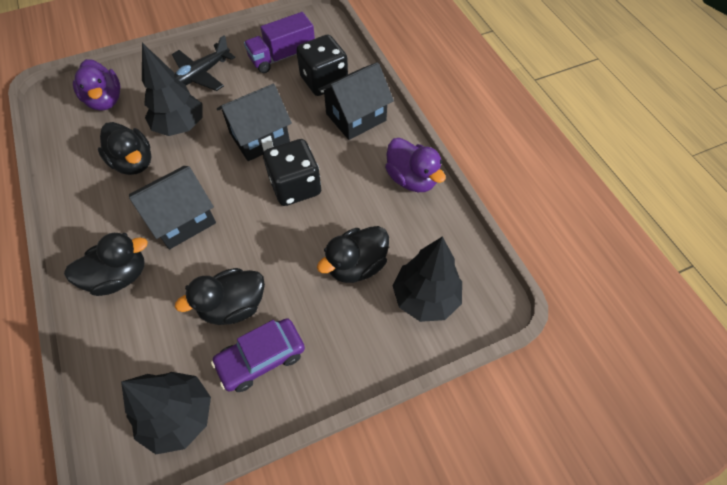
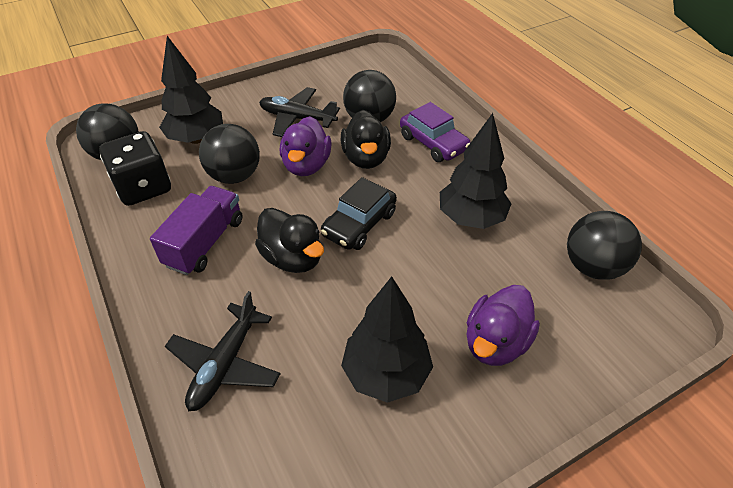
black ball: 0 -> 4
black car: 0 -> 1
black dice: 2 -> 1
black duck: 4 -> 2
black house: 3 -> 0
black plane: 1 -> 2

